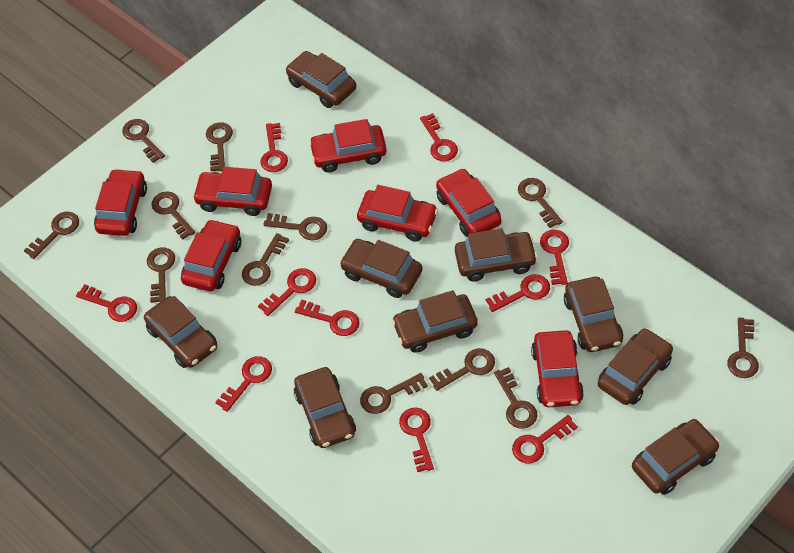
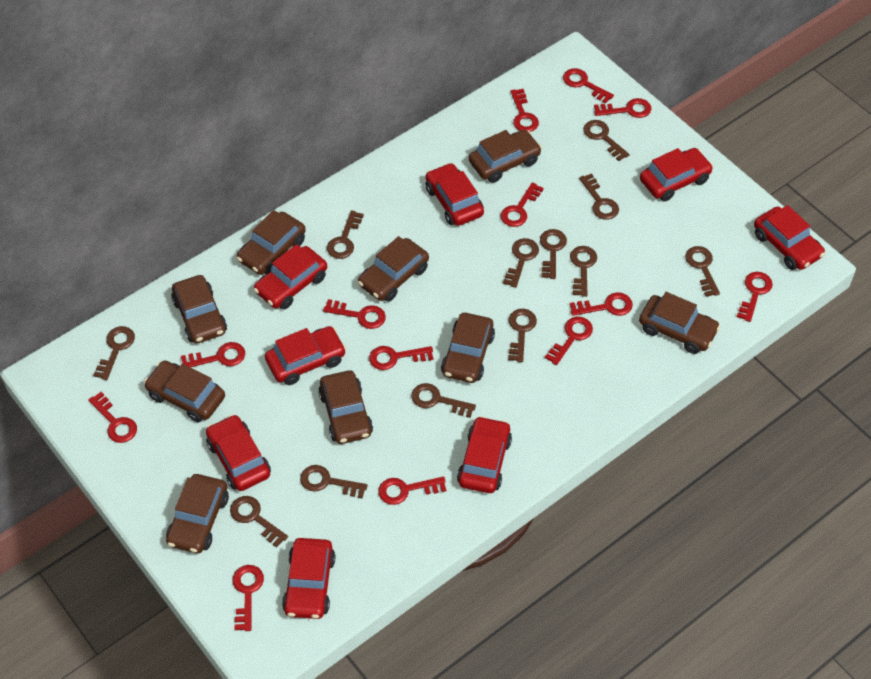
red car: 7 -> 8
red key: 10 -> 13

